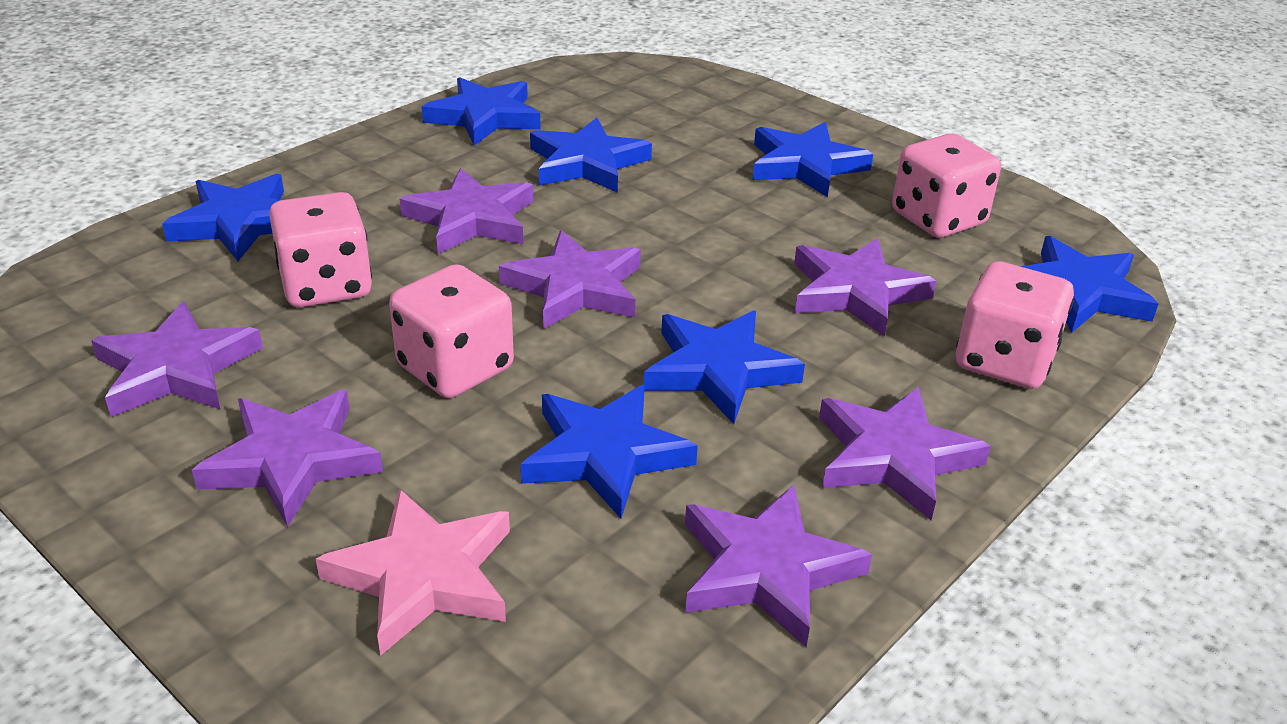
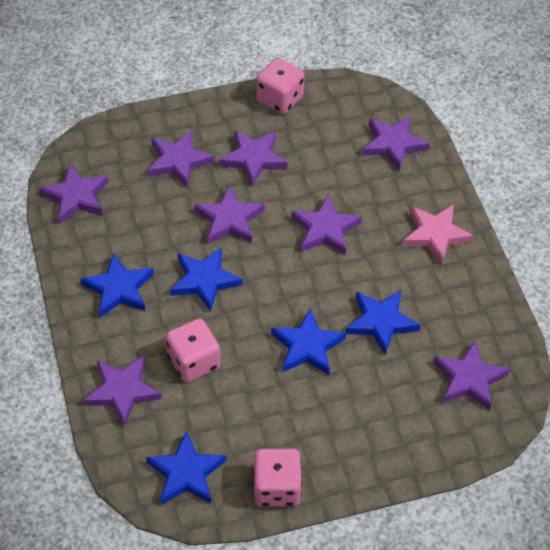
blue star: 7 -> 5
pink dice: 4 -> 3
purple star: 7 -> 8

